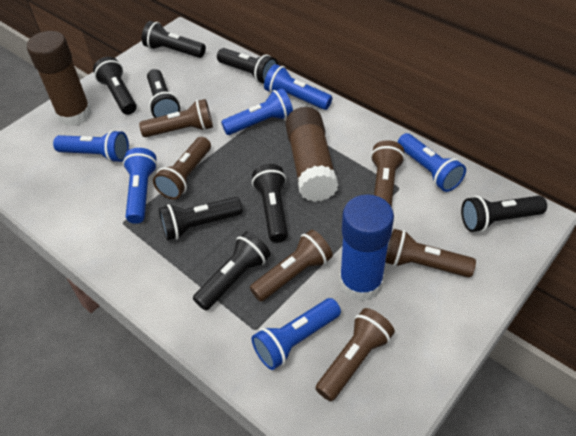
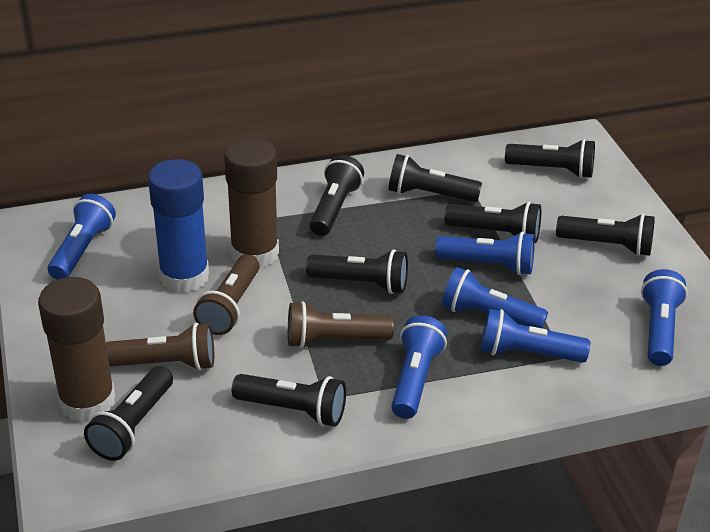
brown flashlight: 6 -> 3

